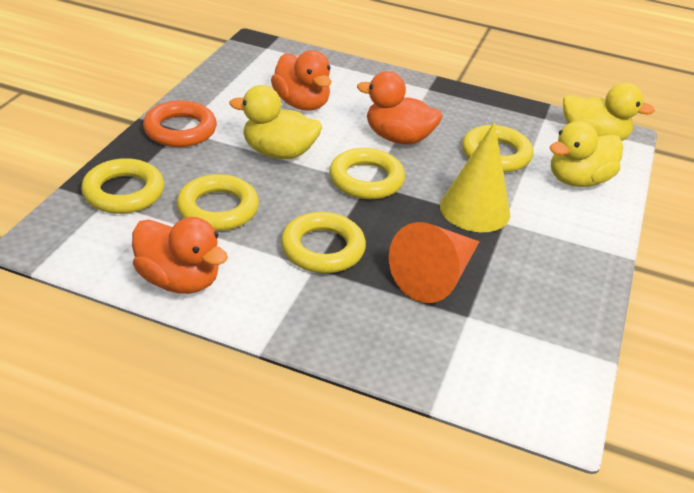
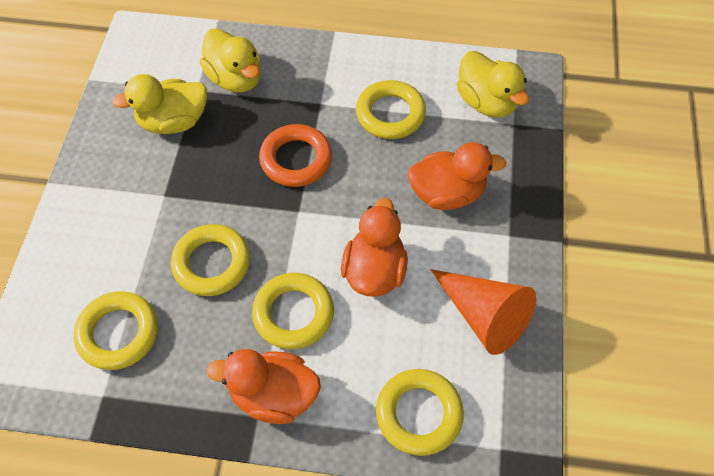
yellow cone: 1 -> 0

